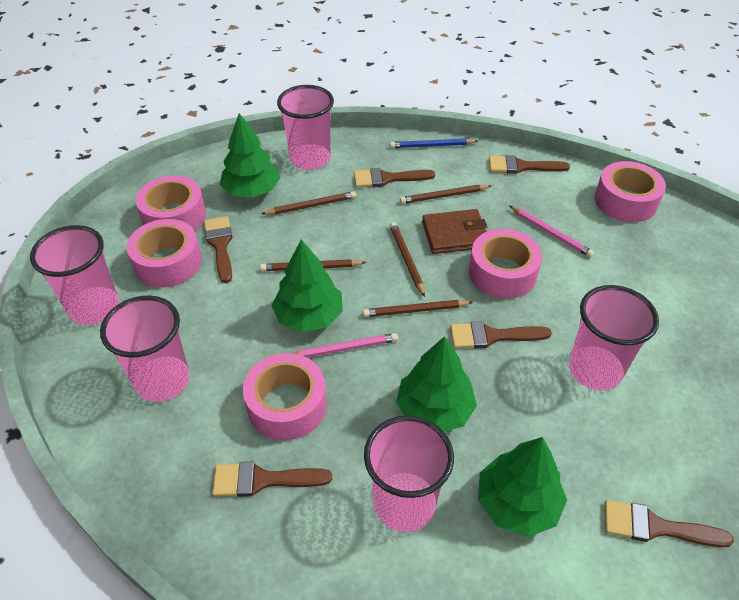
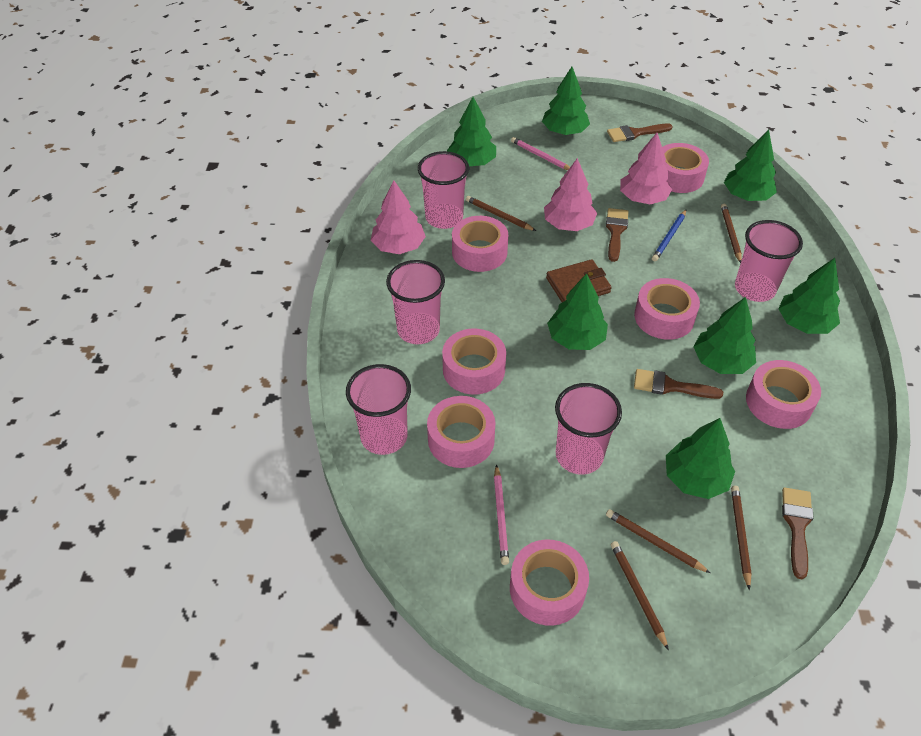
brown brush: 6 -> 4
green tree: 4 -> 7
pink tape: 5 -> 7
pink tree: 0 -> 3

